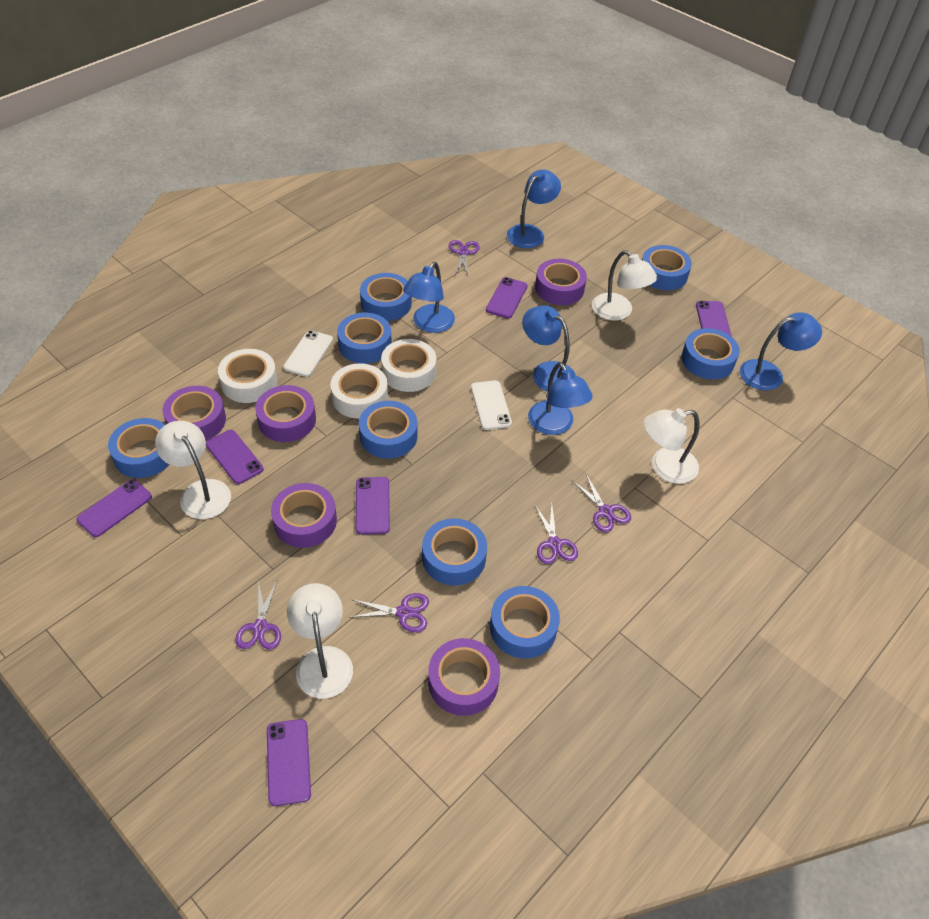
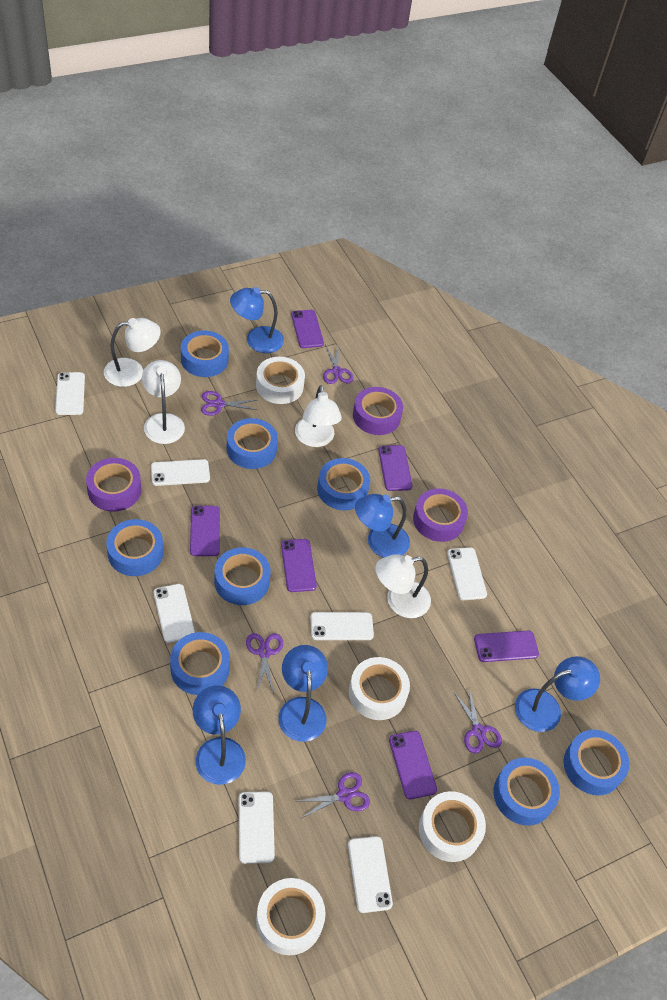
purple tape: 5 -> 3
white phone: 2 -> 7
white tape: 3 -> 4

